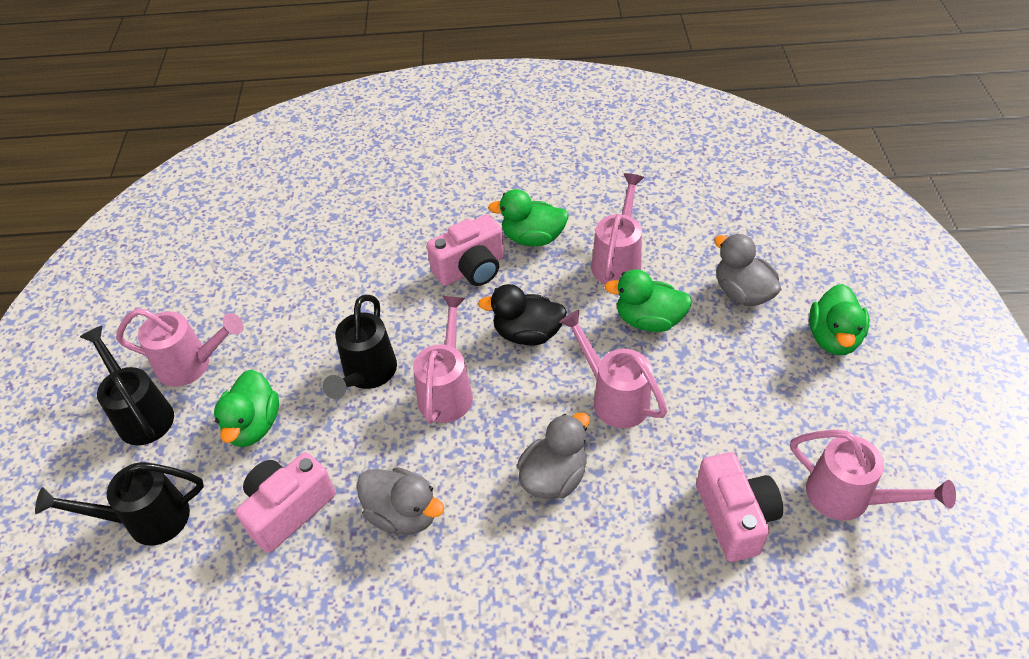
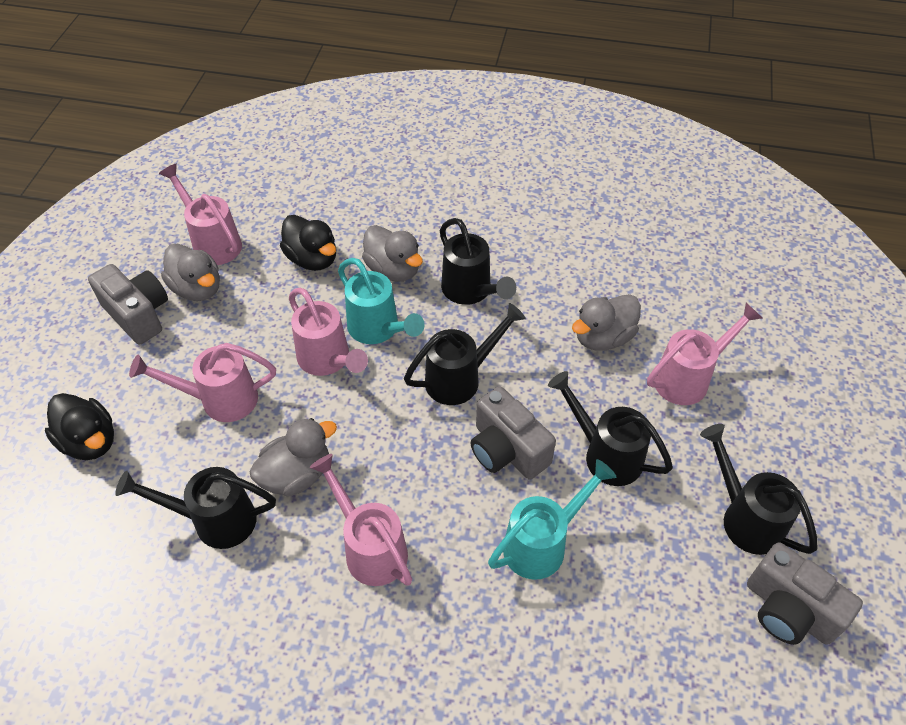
black duck: 1 -> 2
black watering can: 3 -> 5
green duck: 4 -> 0
grey camera: 0 -> 3
grey duck: 3 -> 4
pink camera: 3 -> 0
turquoise watering can: 0 -> 2

